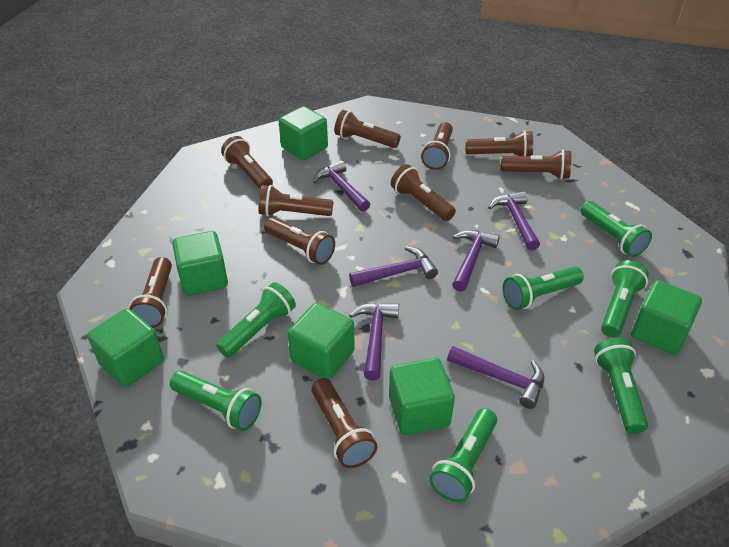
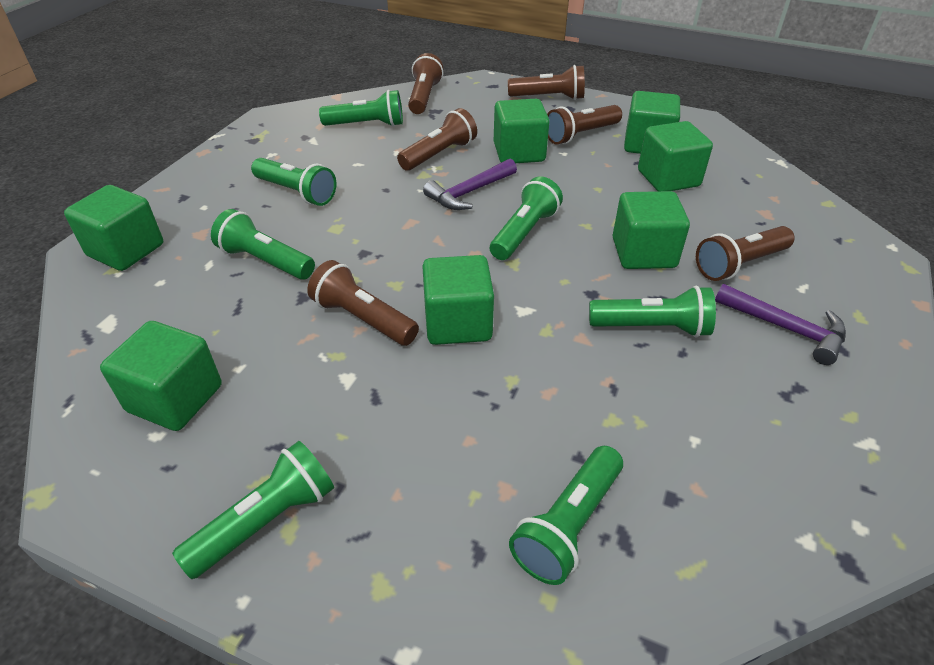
brown flashlight: 10 -> 6
green cube: 6 -> 7
purple hammer: 6 -> 2

